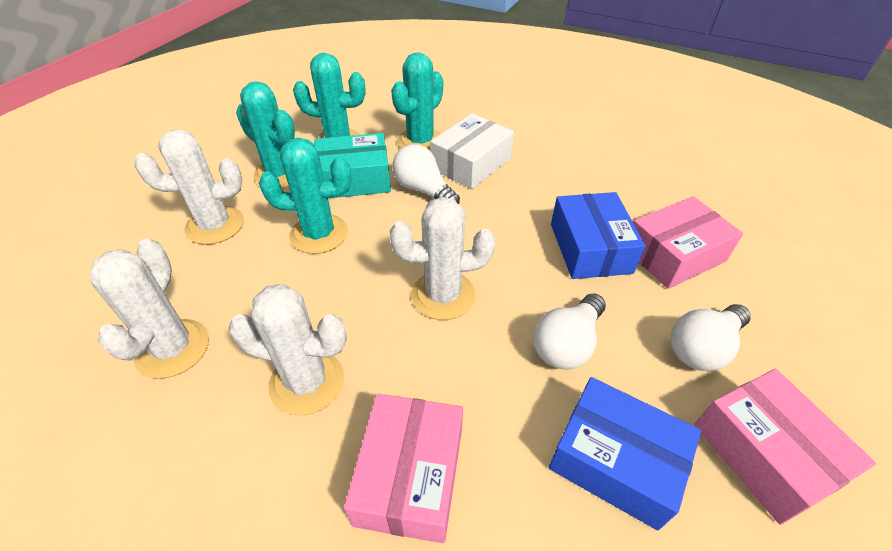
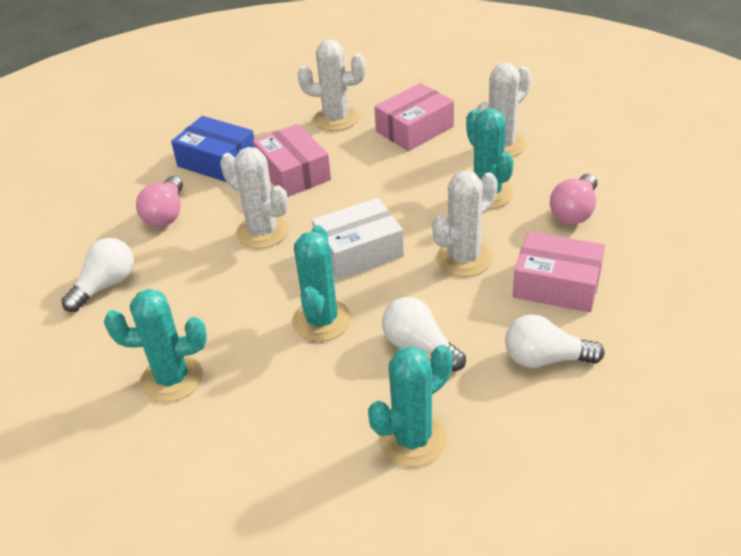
blue box: 2 -> 1
pink light bulb: 0 -> 2
turquoise box: 1 -> 0

